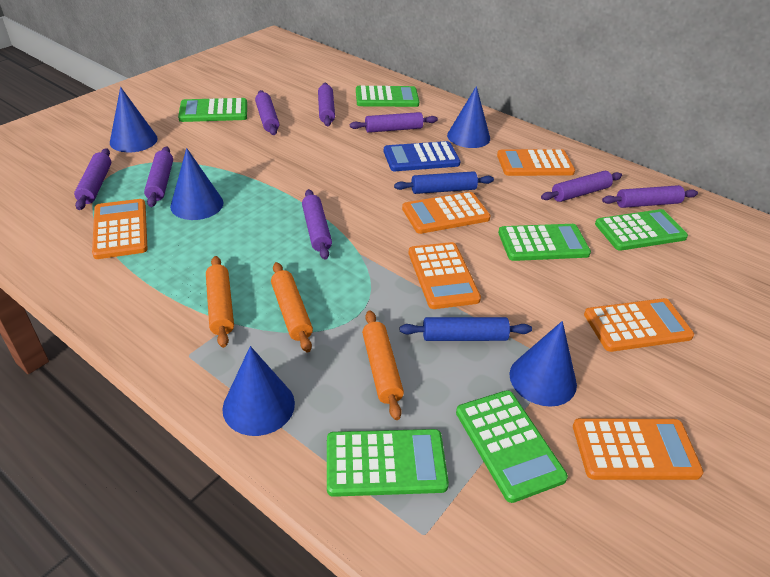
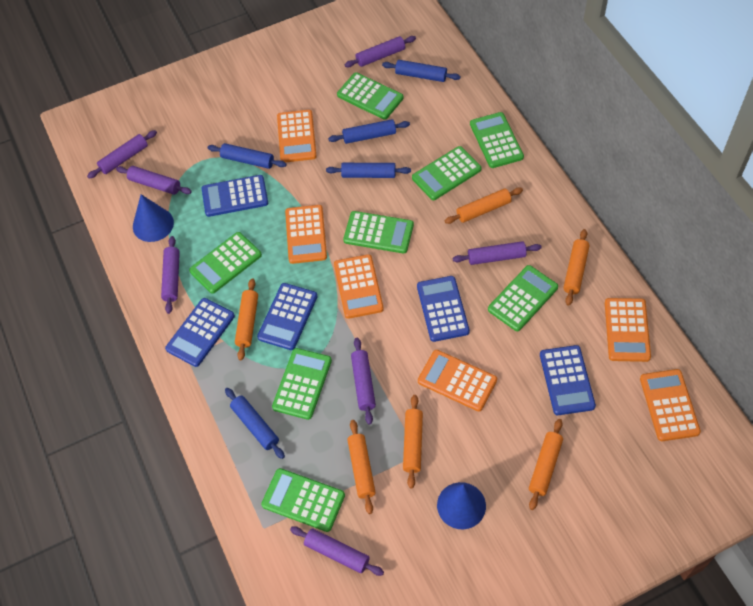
blue calculator: 1 -> 5
blue cone: 5 -> 2
blue rolling pin: 2 -> 5
green calculator: 6 -> 8
orange rolling pin: 3 -> 6
purple rolling pin: 8 -> 7

